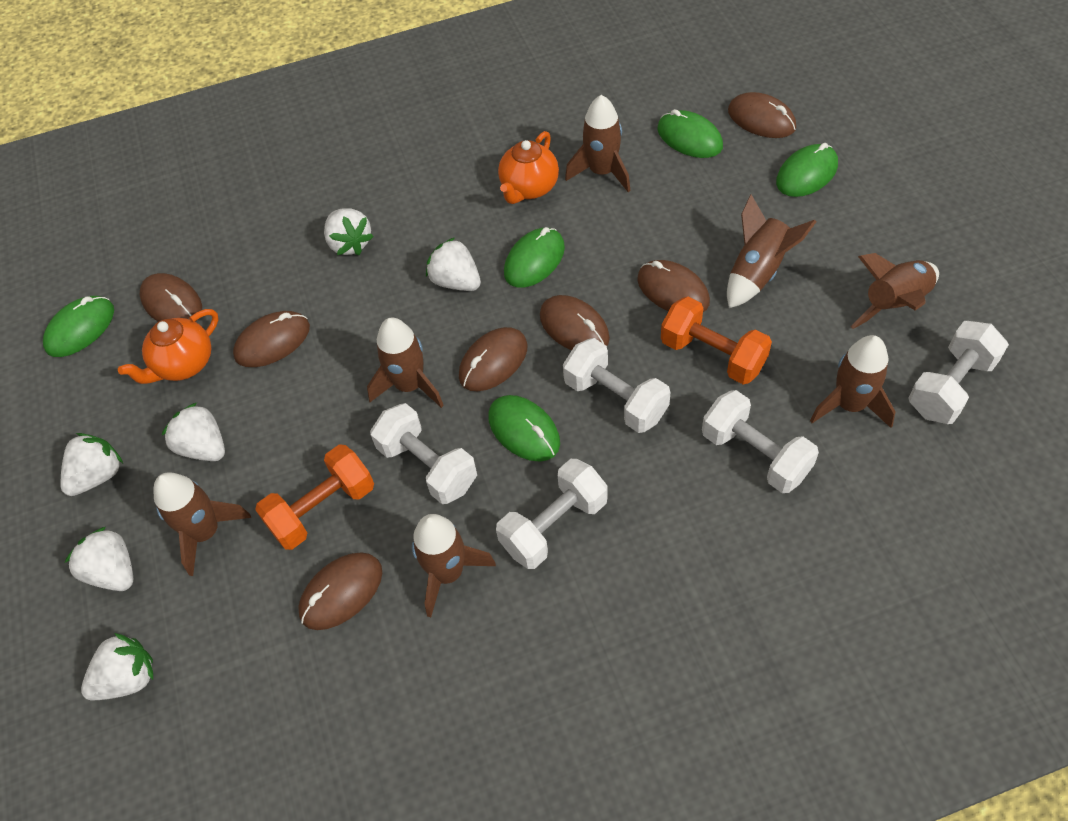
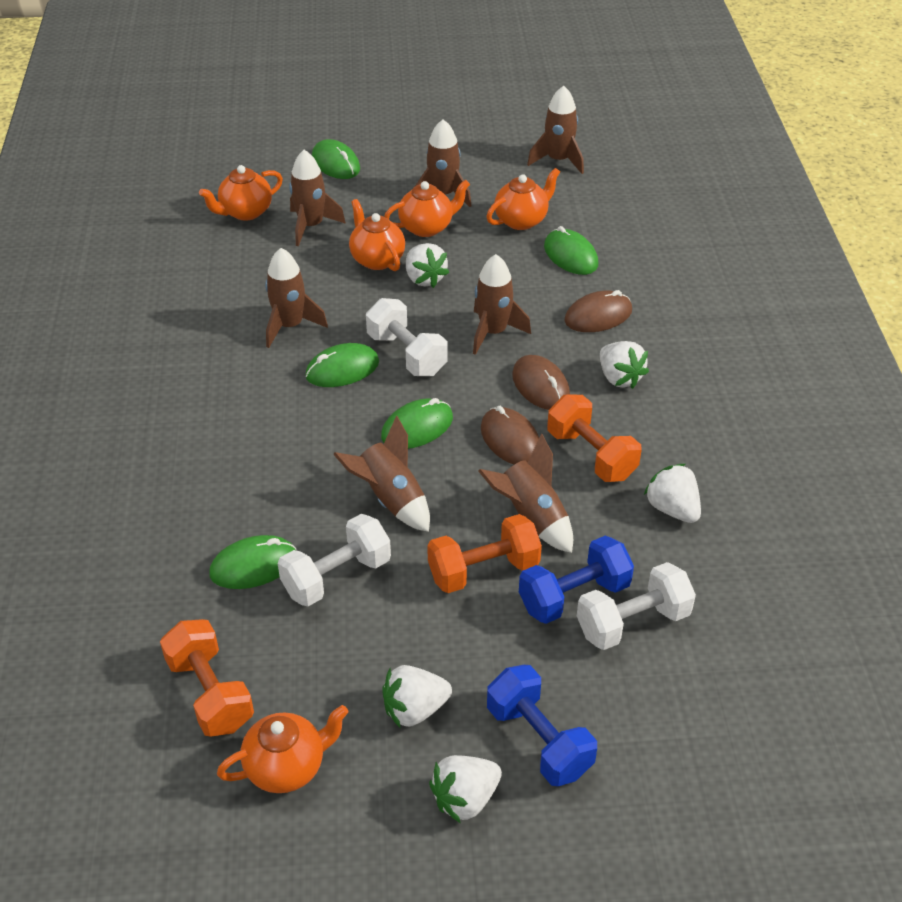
blue dumbbell: 0 -> 2
brown mouse: 7 -> 3
orange dumbbell: 2 -> 3
orange teapot: 2 -> 5
white dumbbell: 5 -> 3
white strawberry: 6 -> 5

